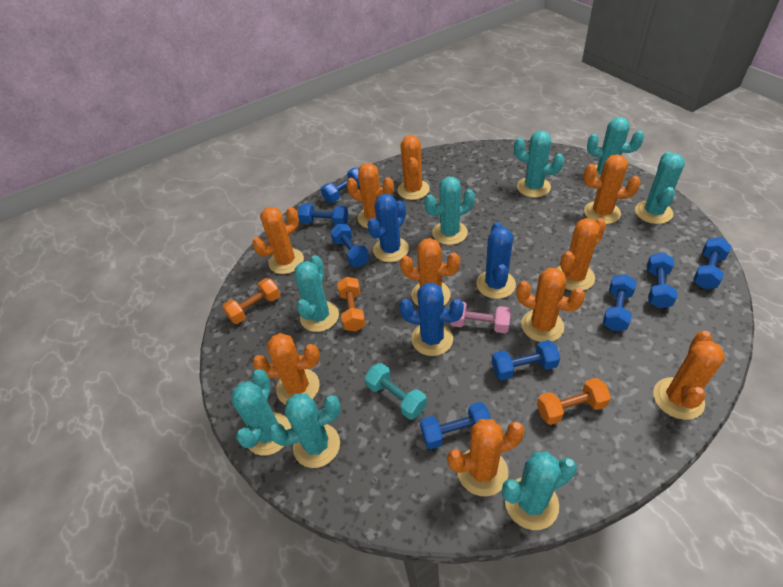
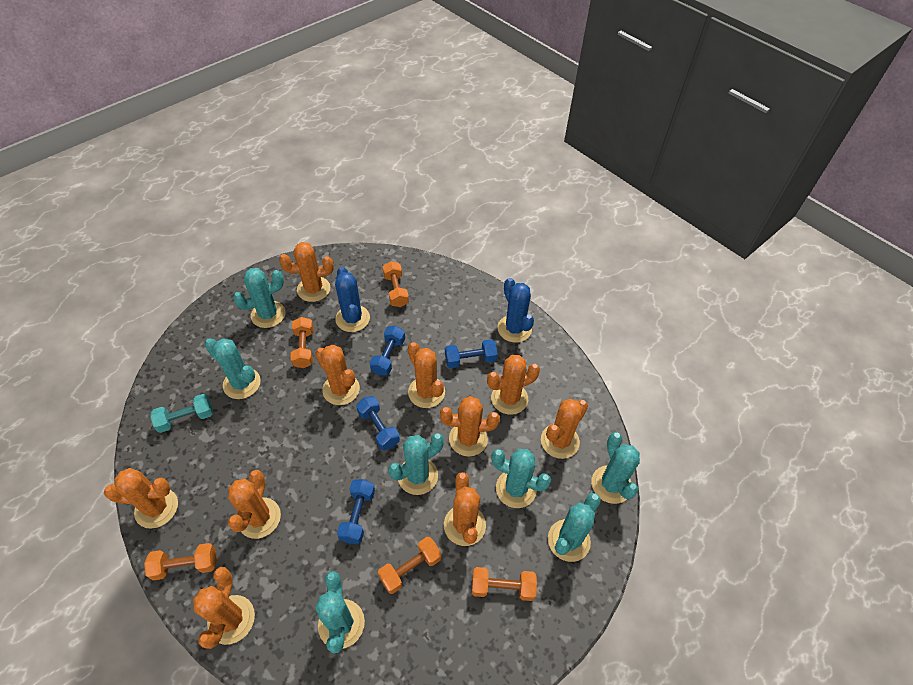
blue cactus: 3 -> 2
blue dumbbell: 8 -> 4
orange dumbbell: 3 -> 5
pink dumbbell: 1 -> 0
turquoise cactus: 8 -> 7

